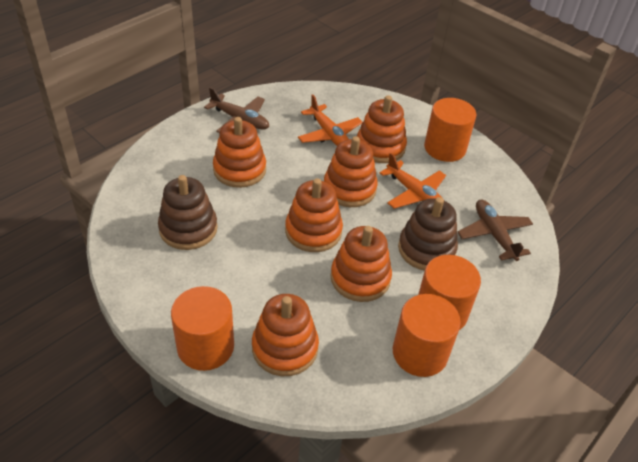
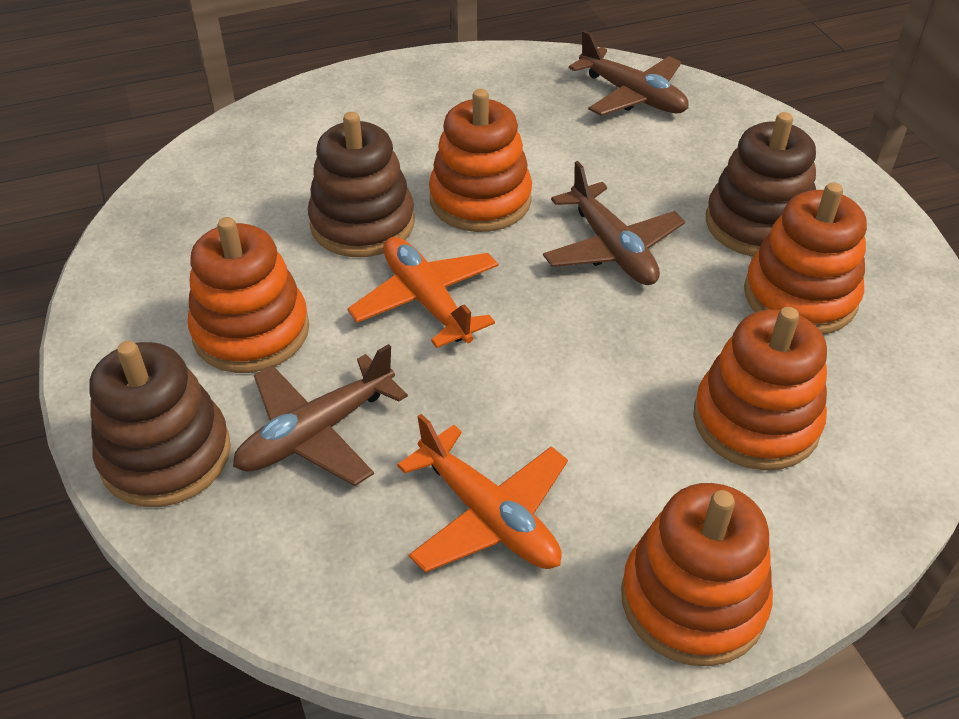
brown plane: 2 -> 3
brown stacking toy: 2 -> 3
orange cylinder: 4 -> 0
orange stacking toy: 6 -> 5

